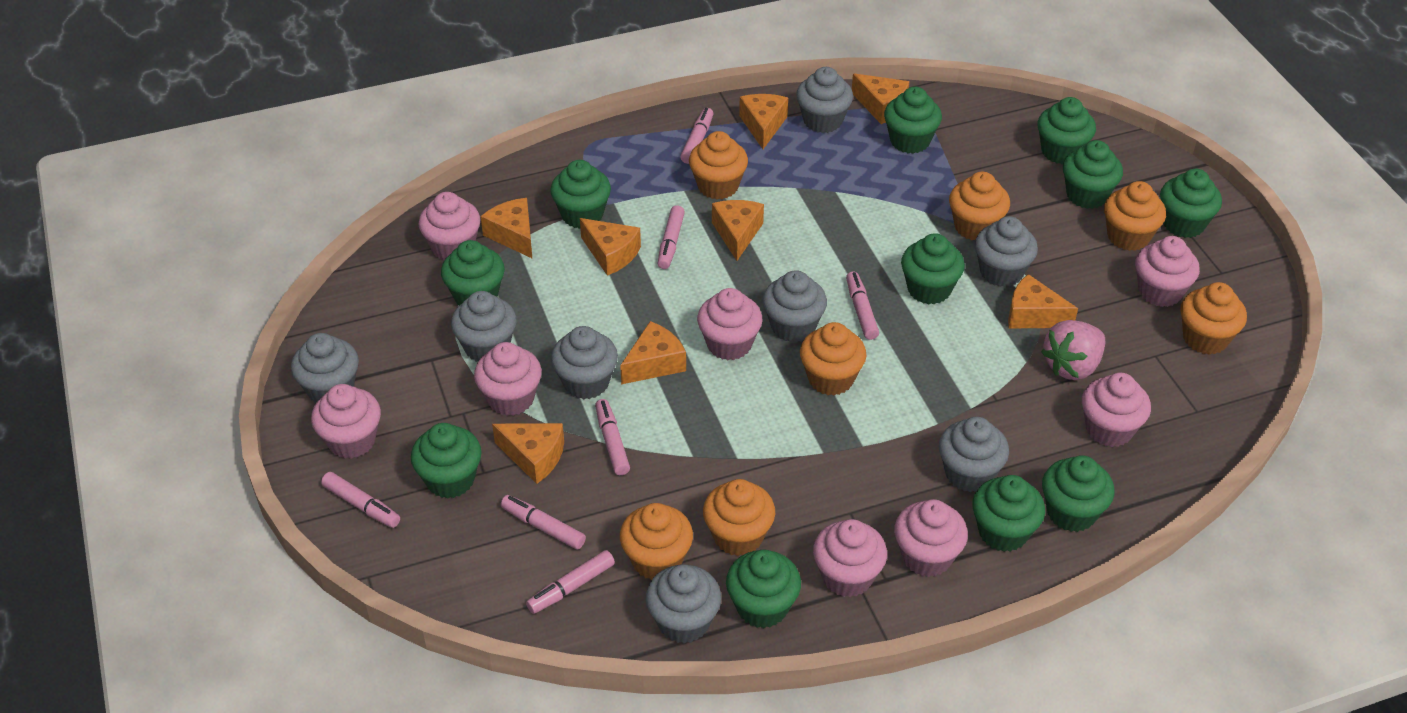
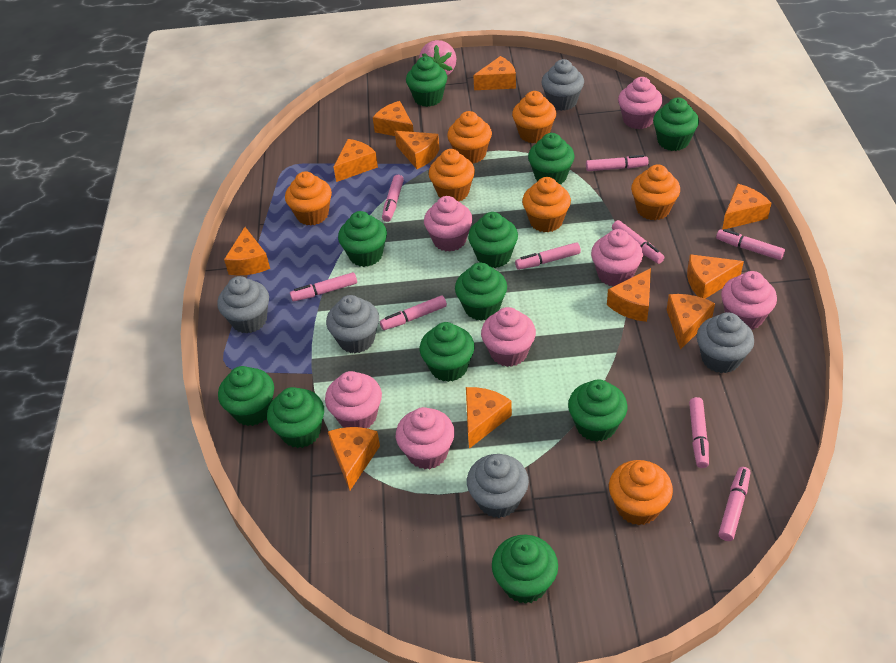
grey cupcake: 8 -> 5
orange cheese: 8 -> 11
pink cupcake: 8 -> 7
pink marker: 7 -> 9

